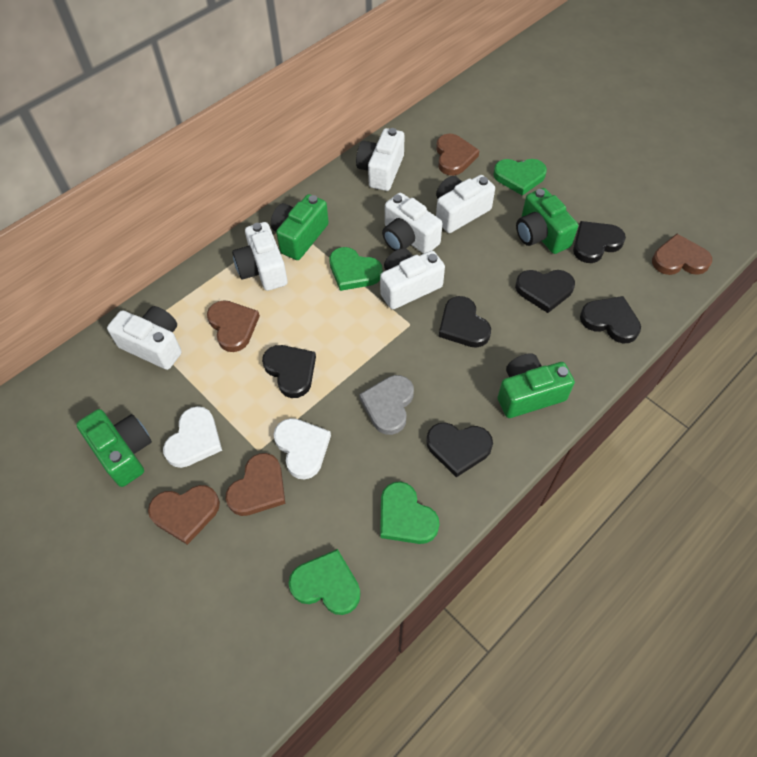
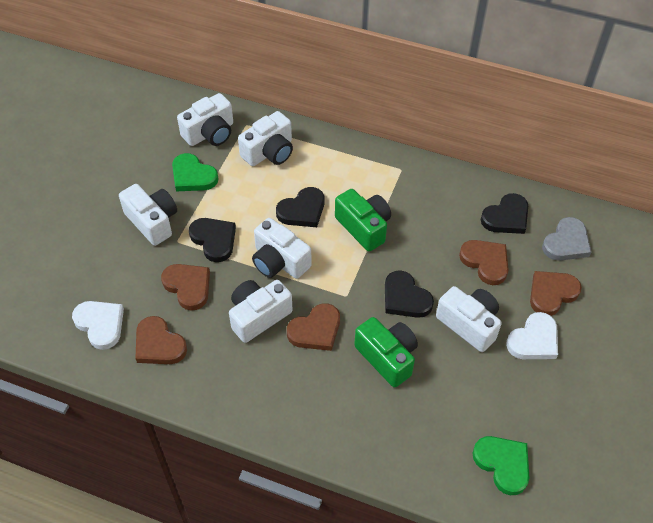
black heart: 6 -> 4
green camera: 4 -> 2
green heart: 4 -> 2

